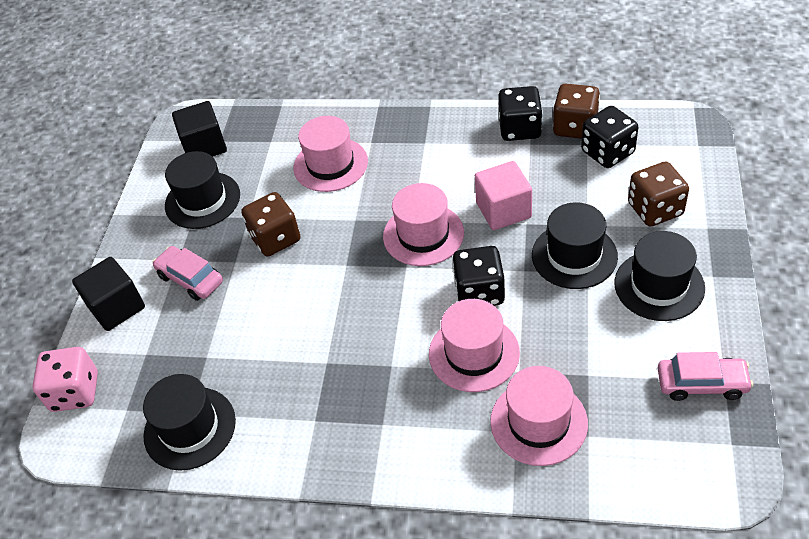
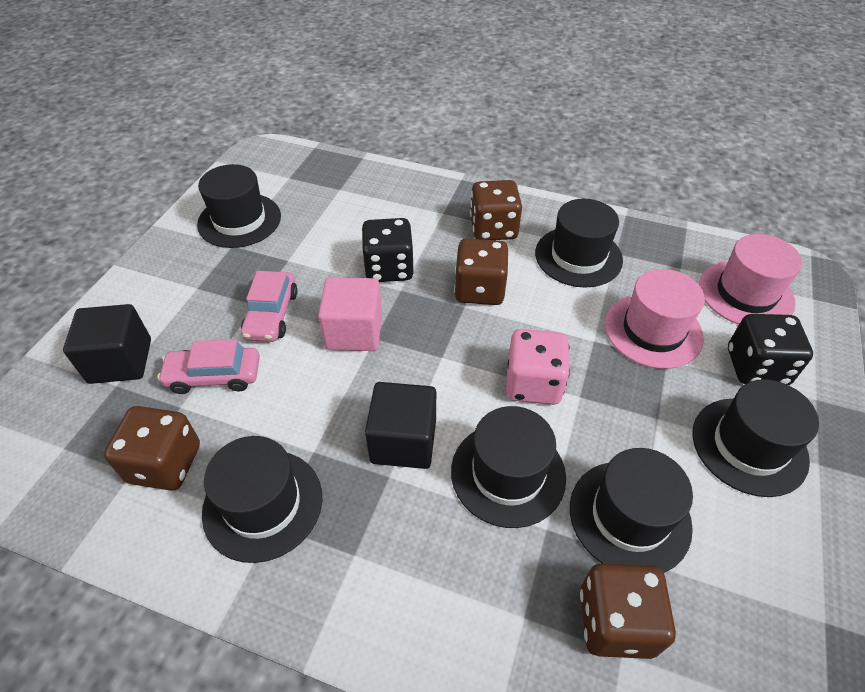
black dice: 3 -> 2
black hat: 4 -> 6
brown dice: 3 -> 4
pink hat: 4 -> 2

